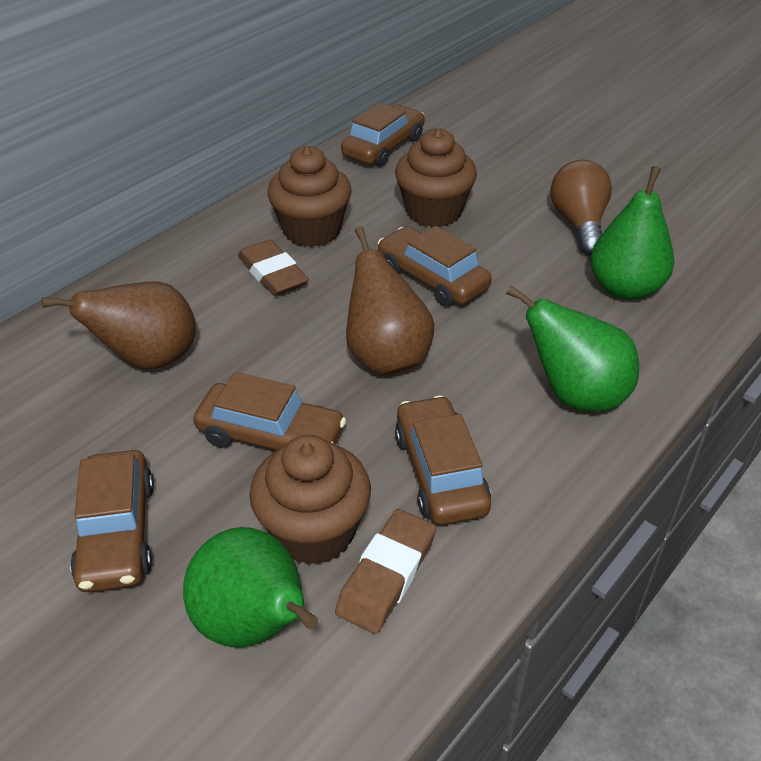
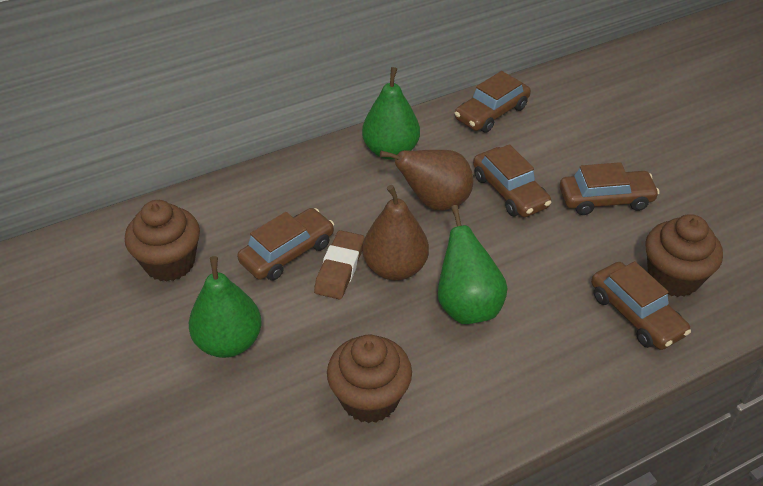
brown eraser: 2 -> 1
brown light bulb: 1 -> 0

